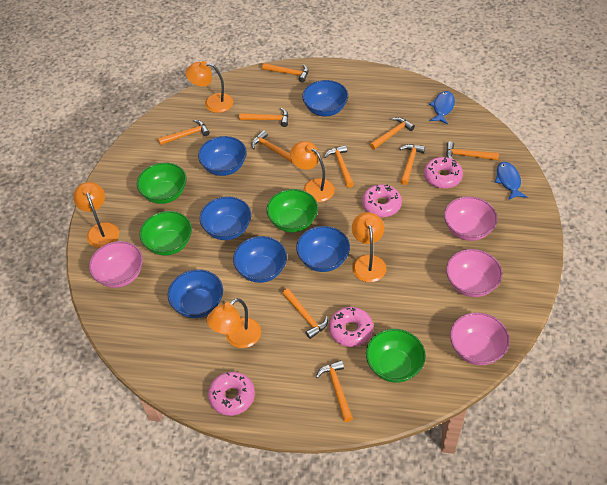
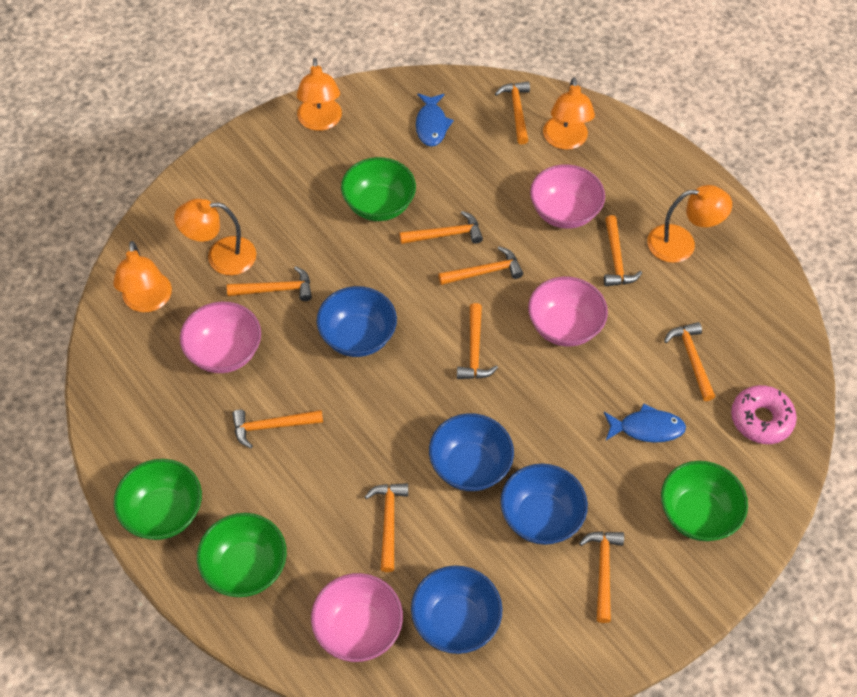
blue bowl: 6 -> 4
pink donut: 4 -> 1

